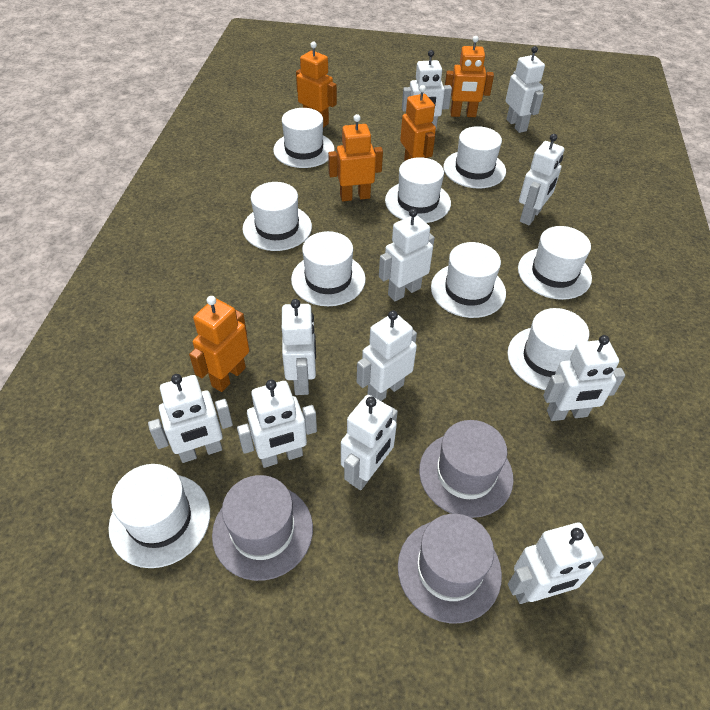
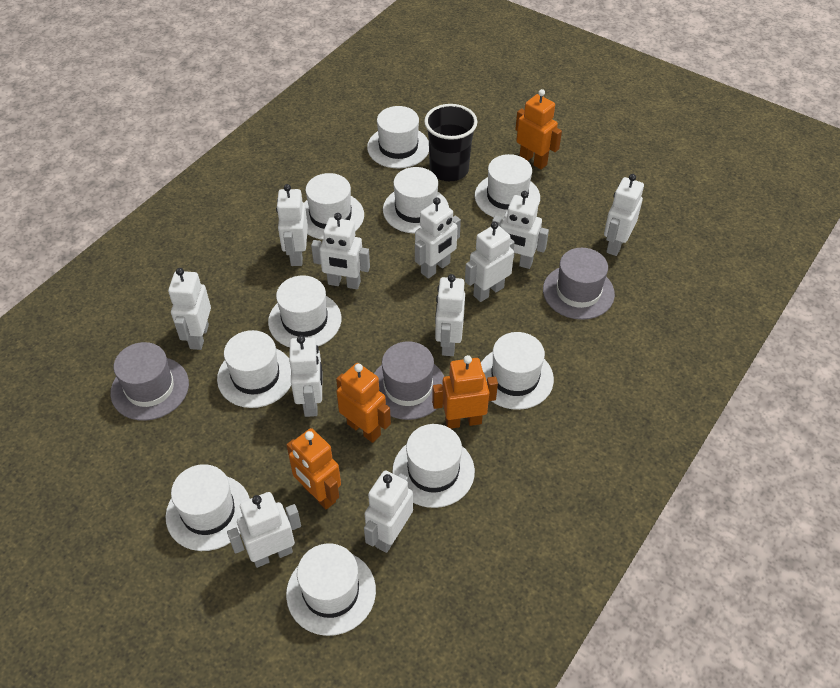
black cup: 0 -> 1
orange robot: 5 -> 4
white hat: 9 -> 10

